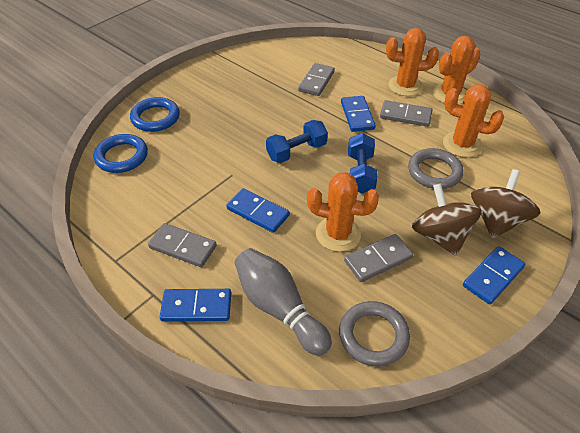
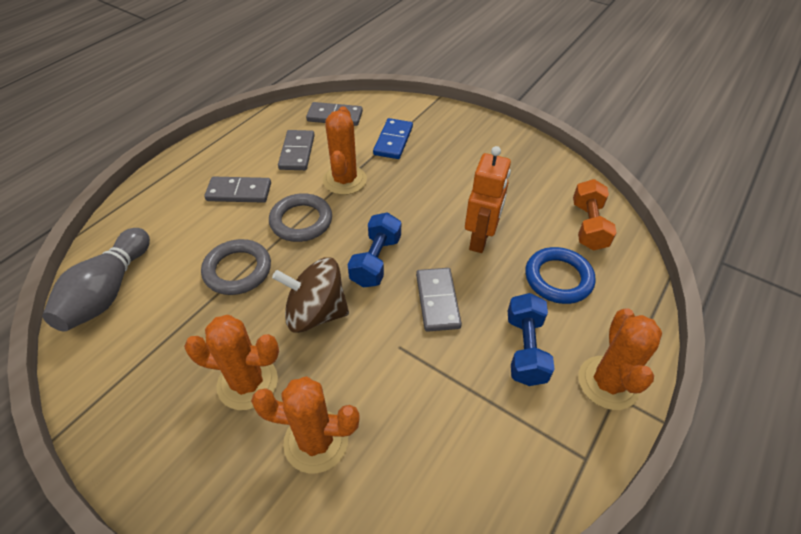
blue domino: 4 -> 1
blue ring: 2 -> 1
brown spinning top: 2 -> 1
orange dumbbell: 0 -> 1
orange robot: 0 -> 1

